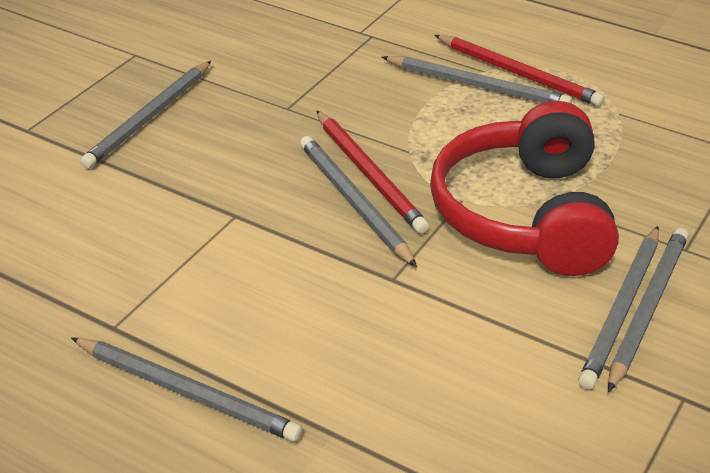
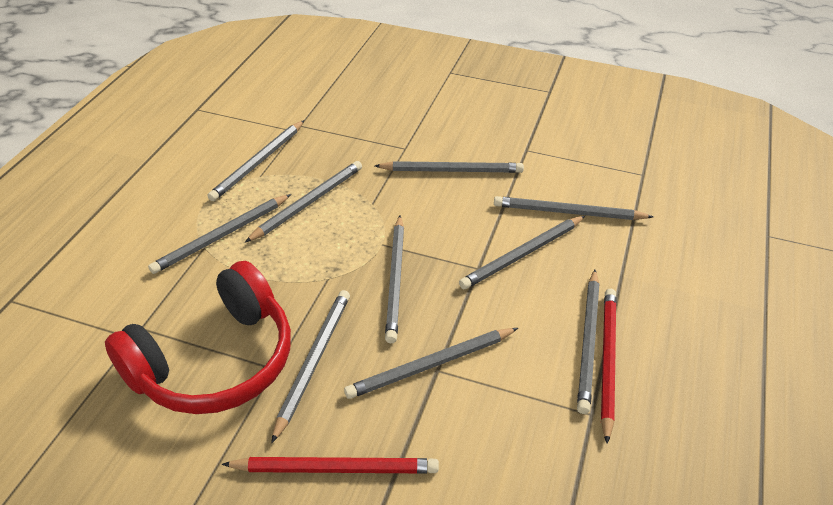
grey pencil: 6 -> 10

